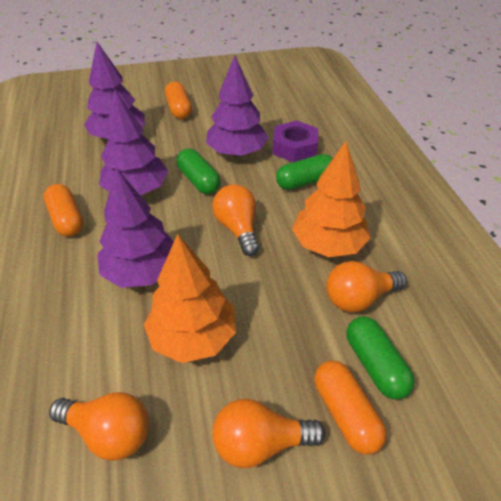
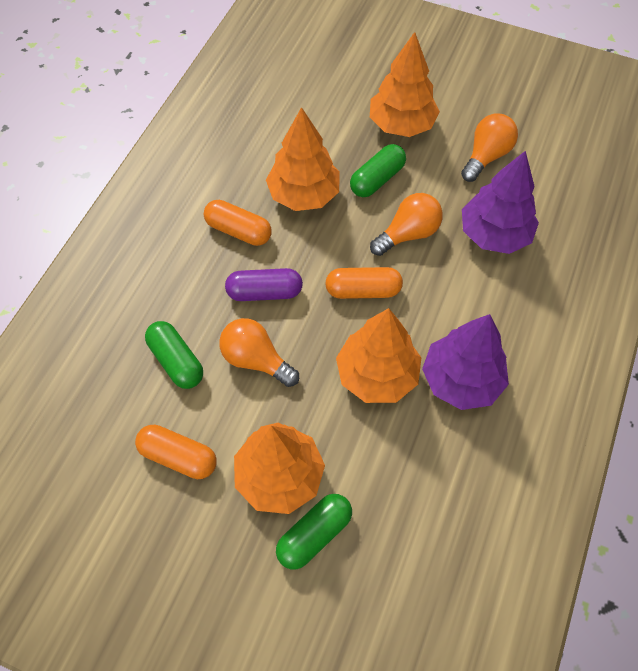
orange light bulb: 4 -> 3
orange tree: 2 -> 4
purple capsule: 0 -> 1
purple nut: 1 -> 0
purple tree: 4 -> 2

